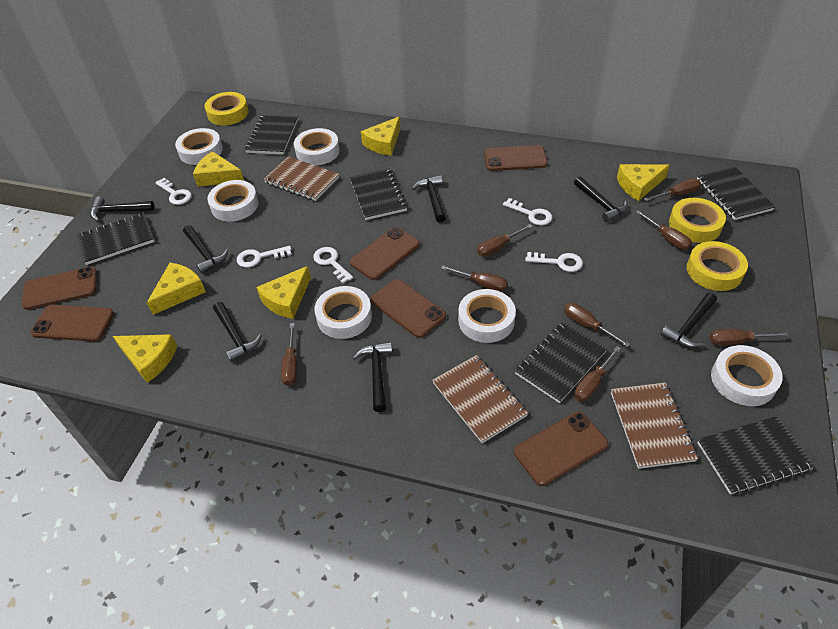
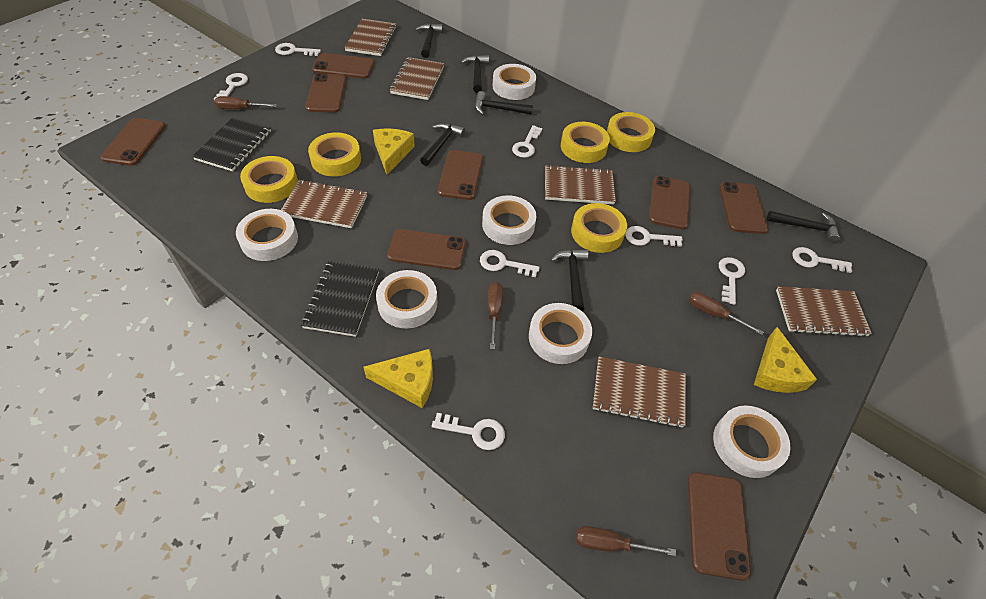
black hammer: 7 -> 6
black notebook: 6 -> 2
brown notebook: 3 -> 6
brown phone: 6 -> 8
brown screwdriver: 8 -> 4
white key: 5 -> 8
yellow cheese: 6 -> 3
yellow tape: 3 -> 5

